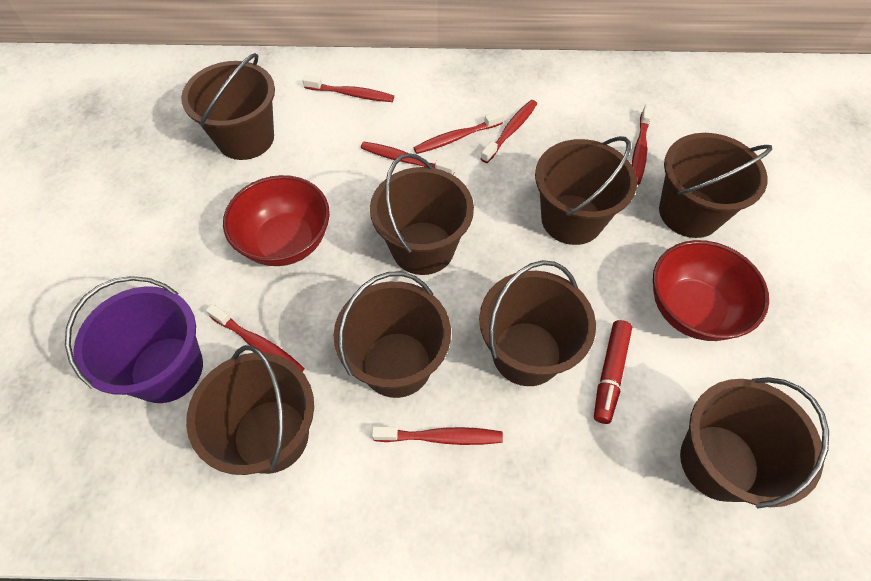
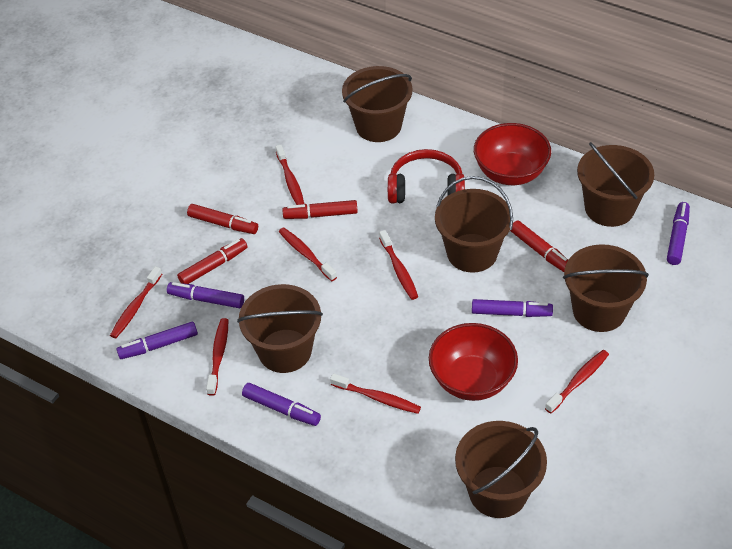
brown bucket: 8 -> 6
purple bucket: 1 -> 0
purple marker: 0 -> 5
red headphones: 0 -> 1
red marker: 1 -> 4

